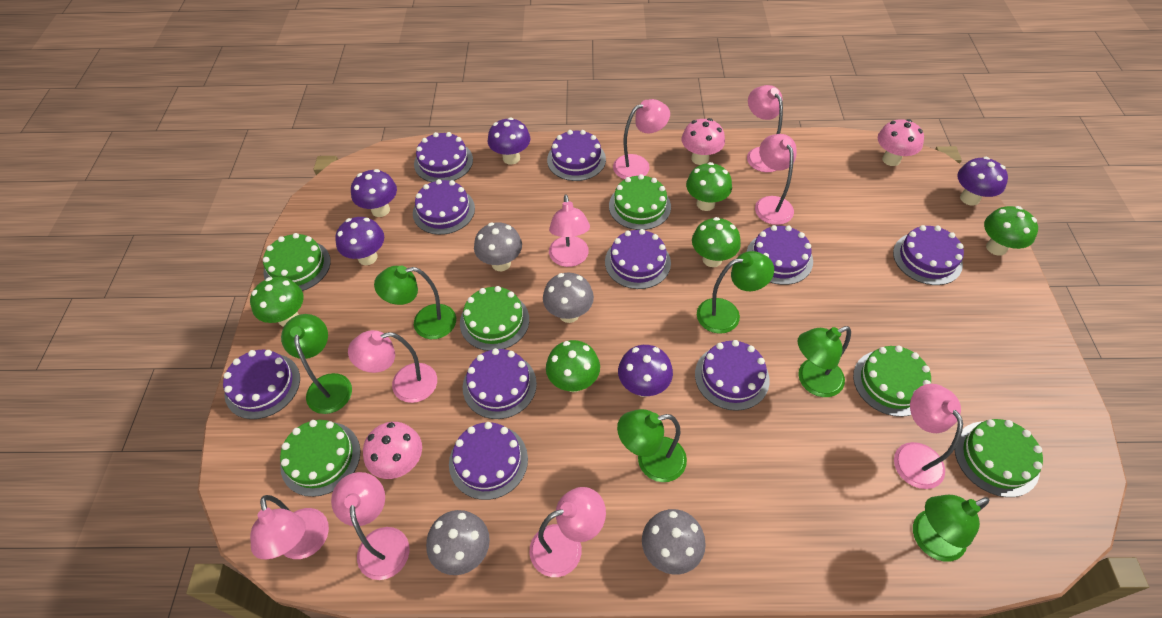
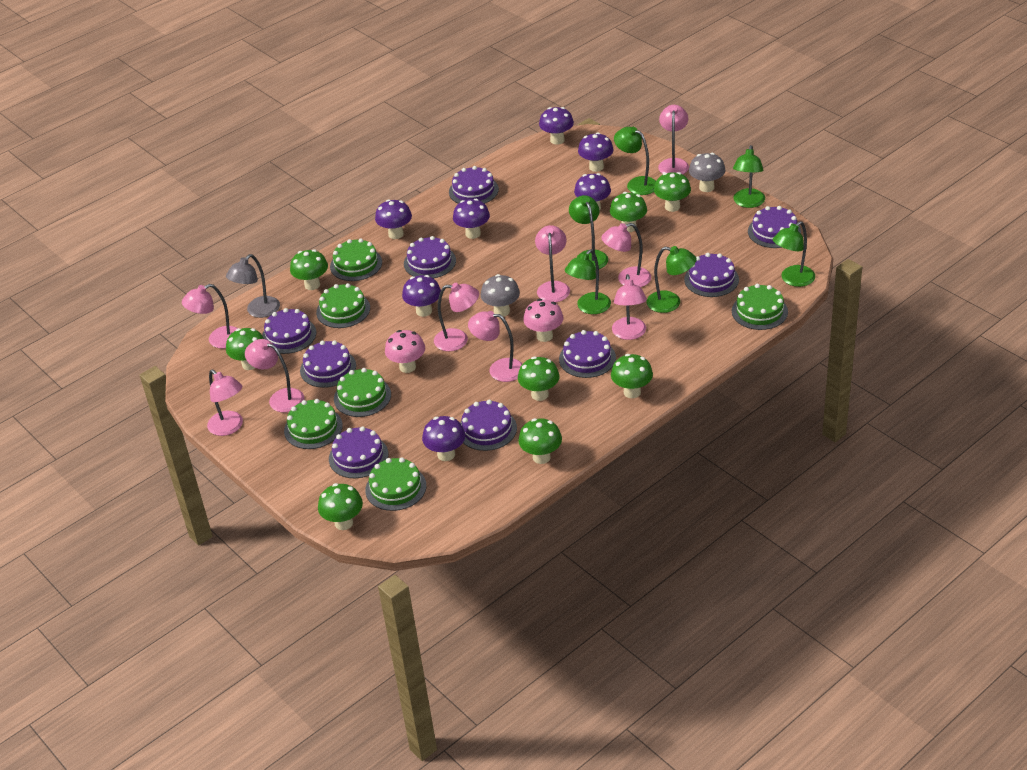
green mushroom: 5 -> 8
grey lamp: 0 -> 1
grey mushroom: 4 -> 2
pink mushroom: 3 -> 2
purple cake: 10 -> 9
purple mushroom: 5 -> 7

